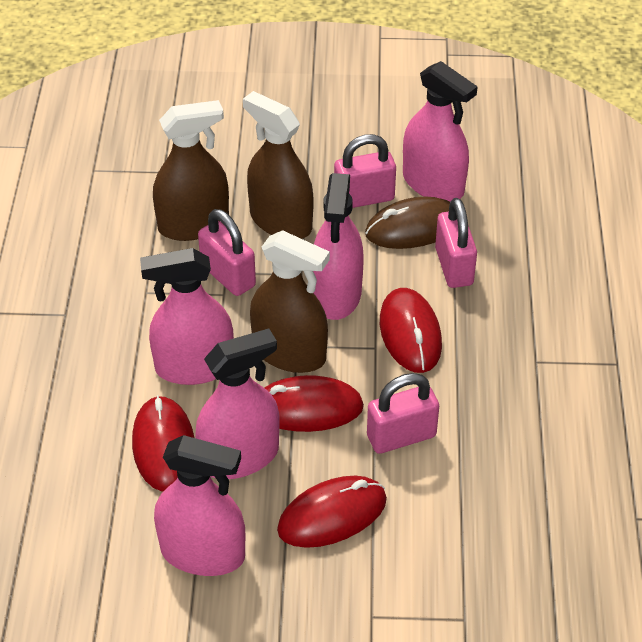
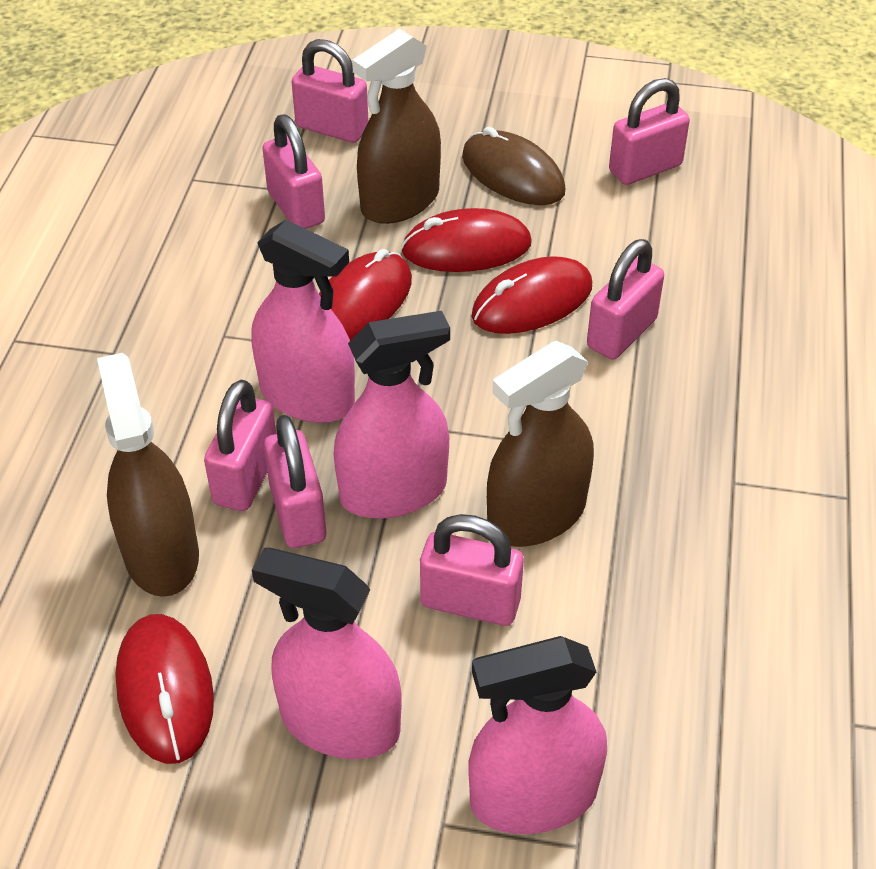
pink padlock: 4 -> 7
pink spray bottle: 5 -> 4

